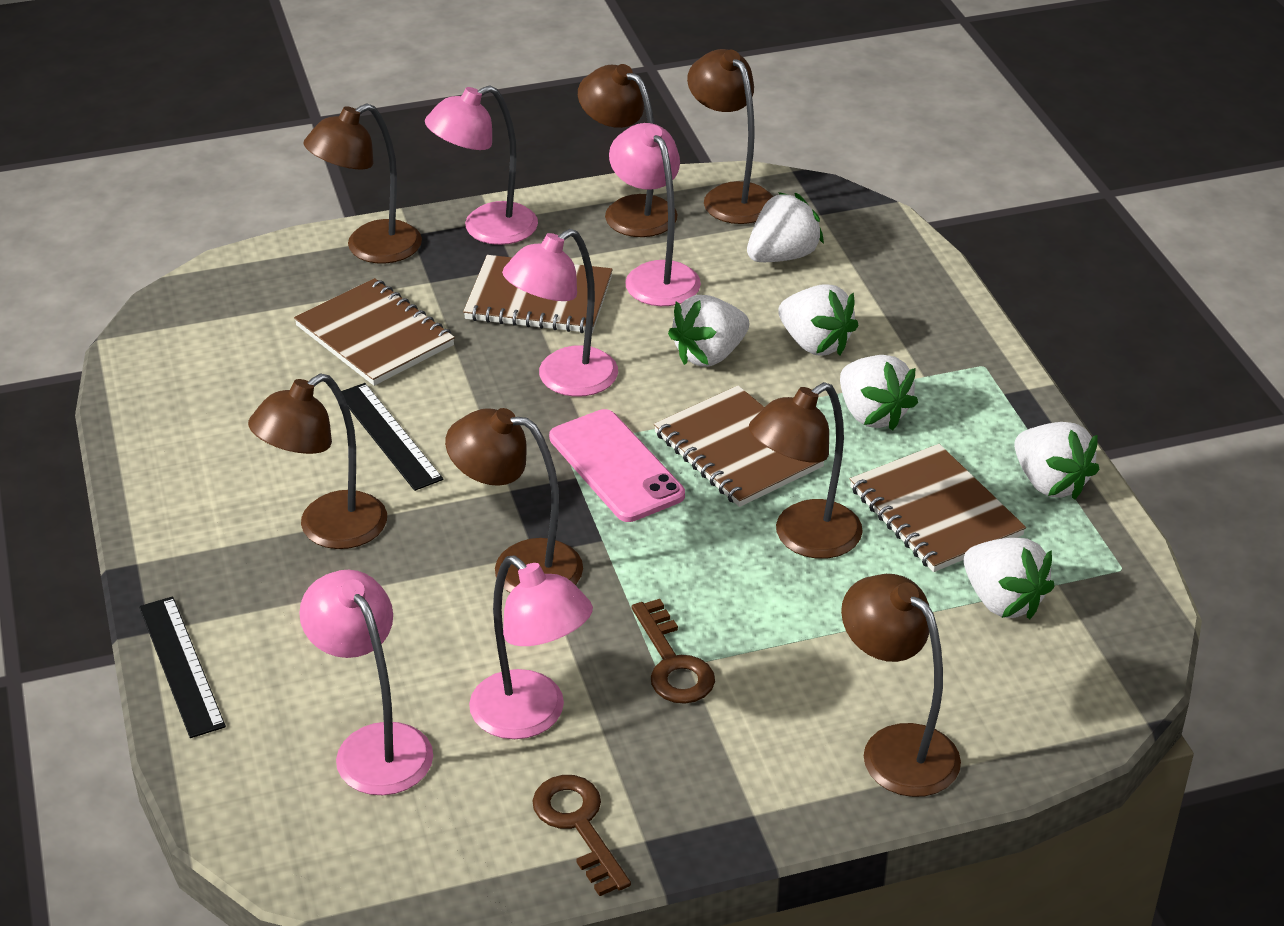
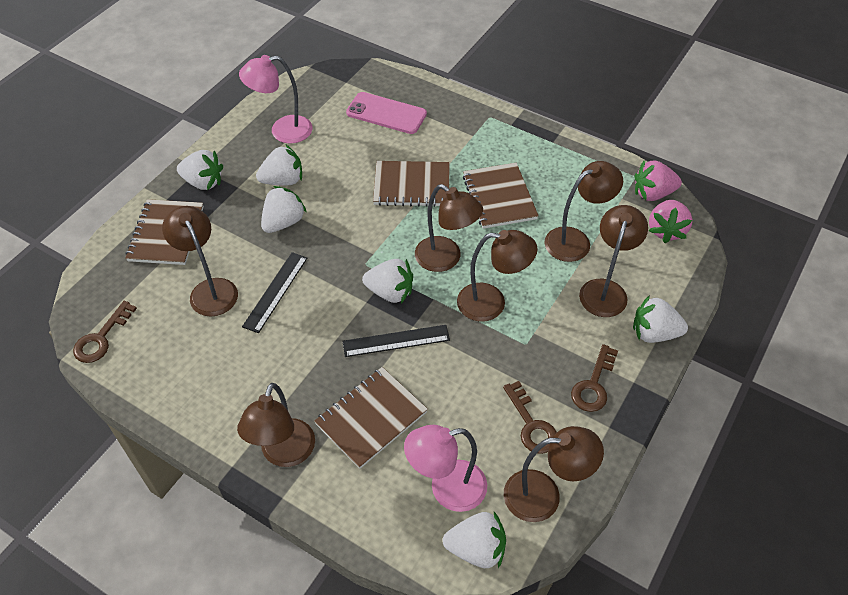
brown key: 2 -> 3
pink lamp: 5 -> 2
pink strawberry: 0 -> 2

